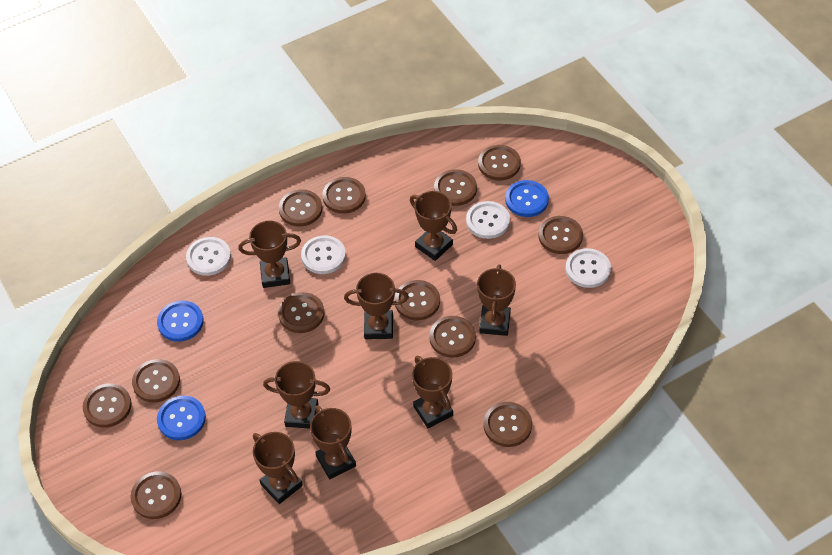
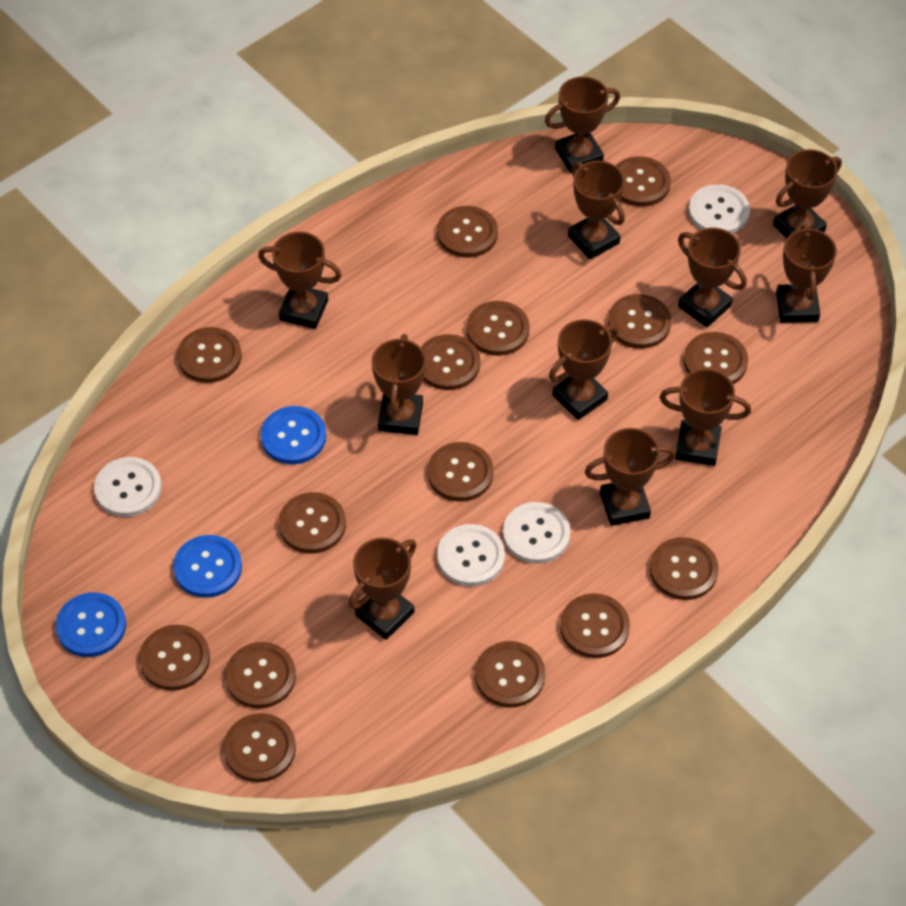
brown button: 12 -> 15
brown trophy: 8 -> 11

